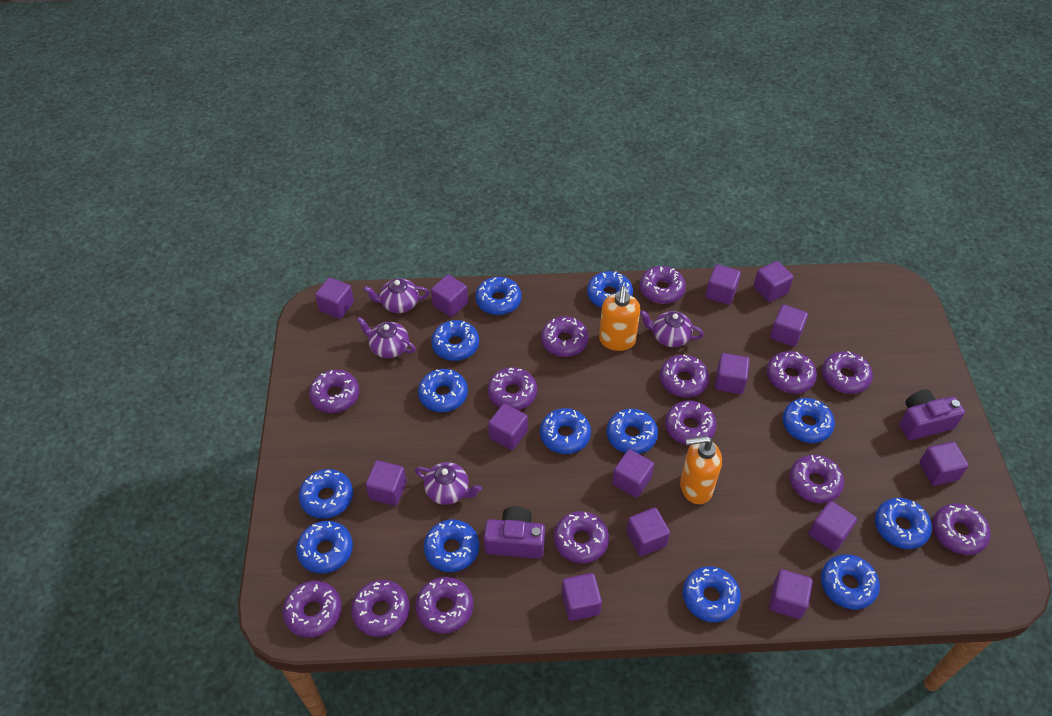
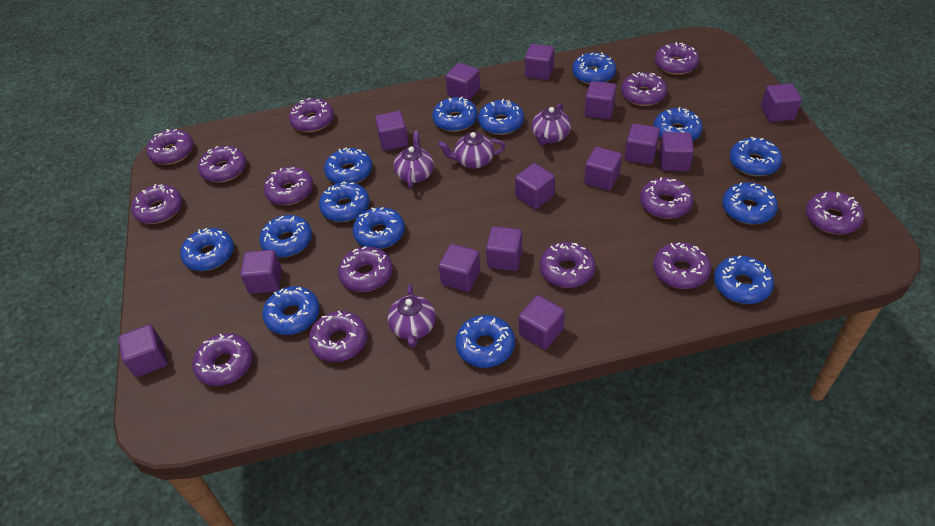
blue donut: 13 -> 14
orange soap dispenser: 2 -> 0
purple camera: 2 -> 0

